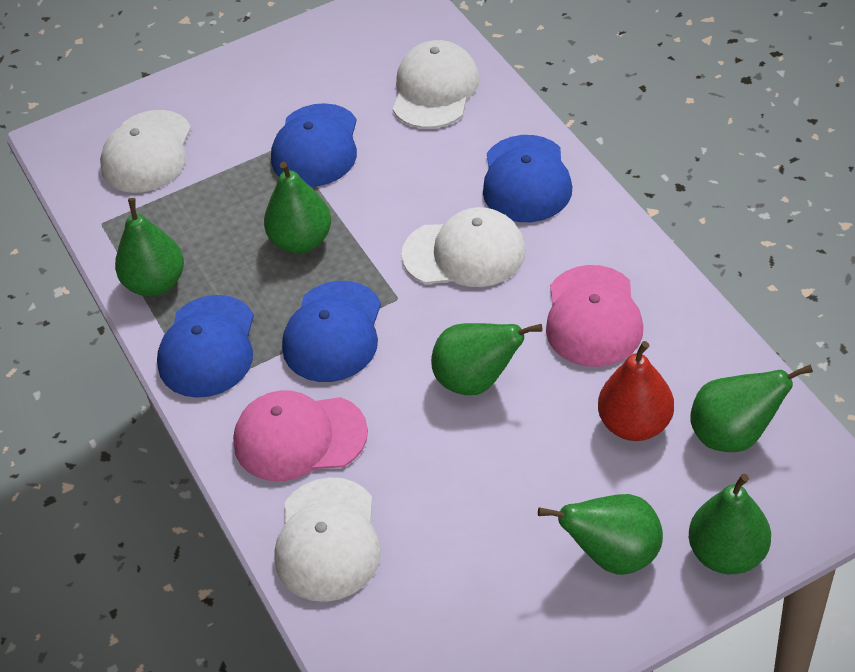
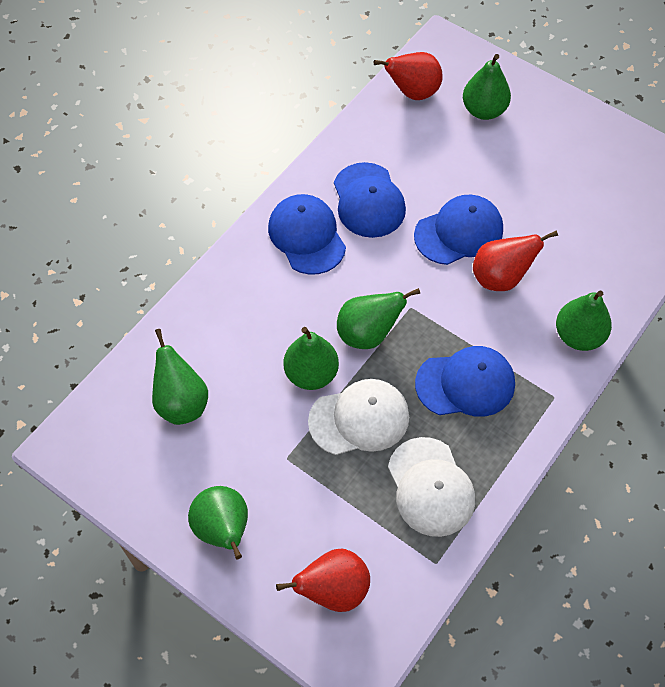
pink cap: 2 -> 0
red pear: 1 -> 3
white cap: 4 -> 2

